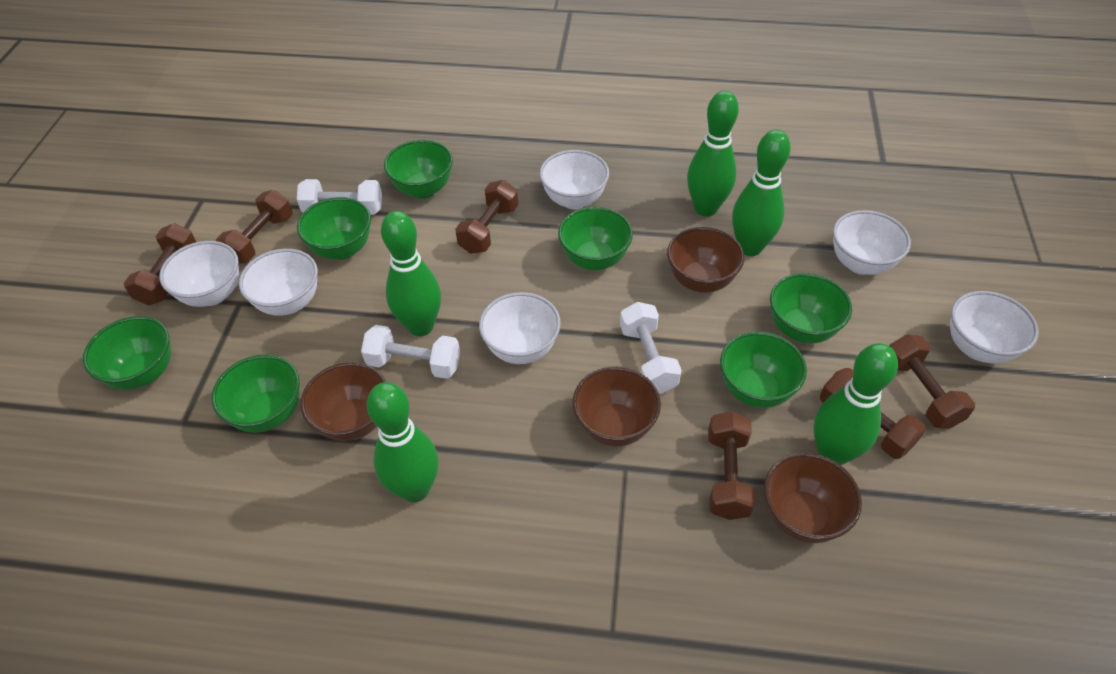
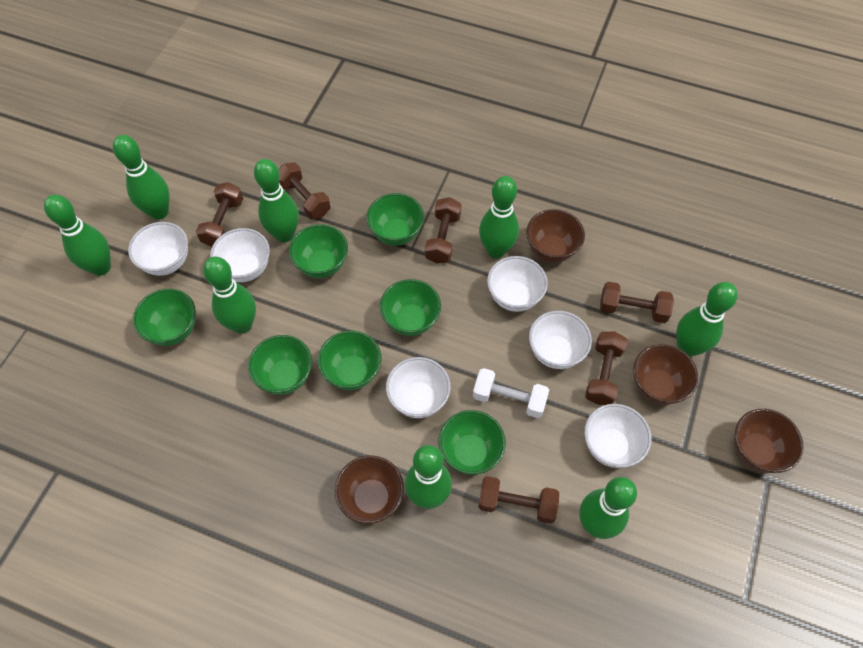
green bowling pin: 5 -> 8
white dumbbell: 3 -> 1

